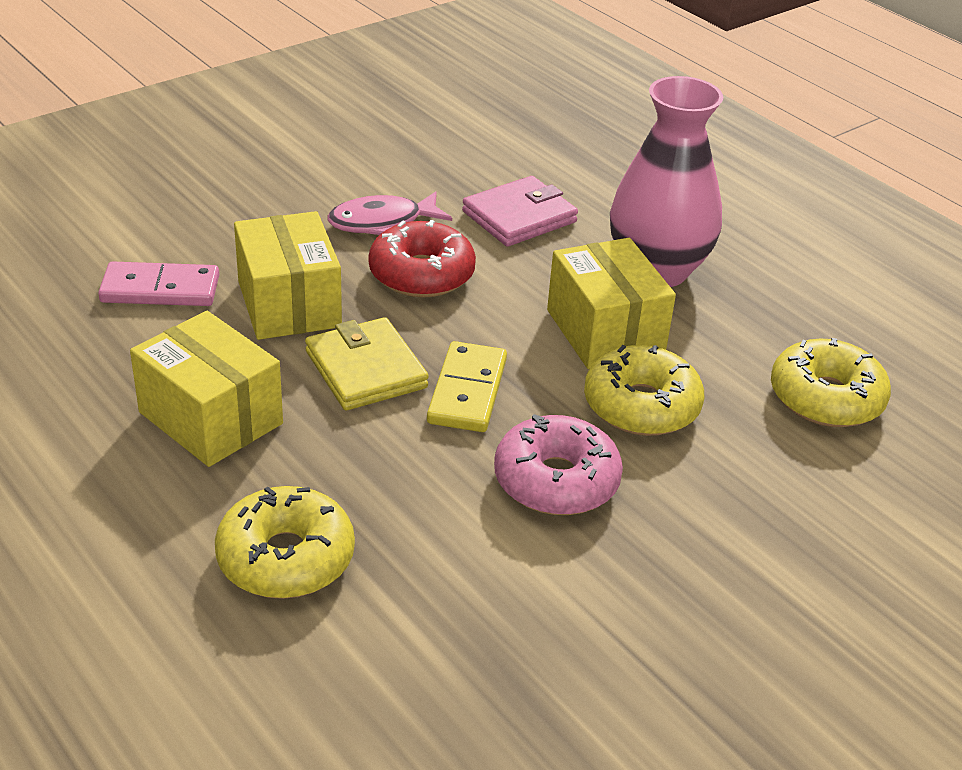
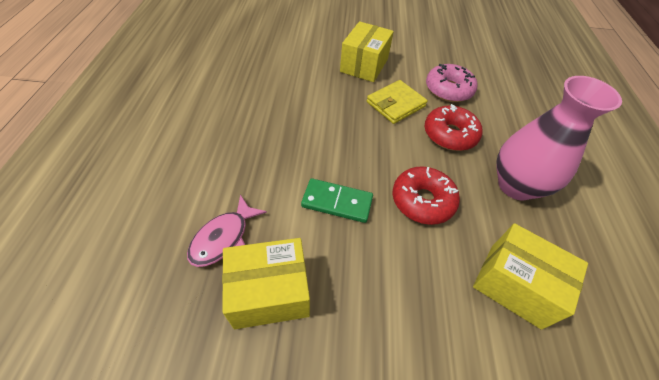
green domino: 0 -> 1
pink domino: 1 -> 0
pink wallet: 1 -> 0
red donut: 1 -> 2
yellow domino: 1 -> 0
yellow donut: 3 -> 0

